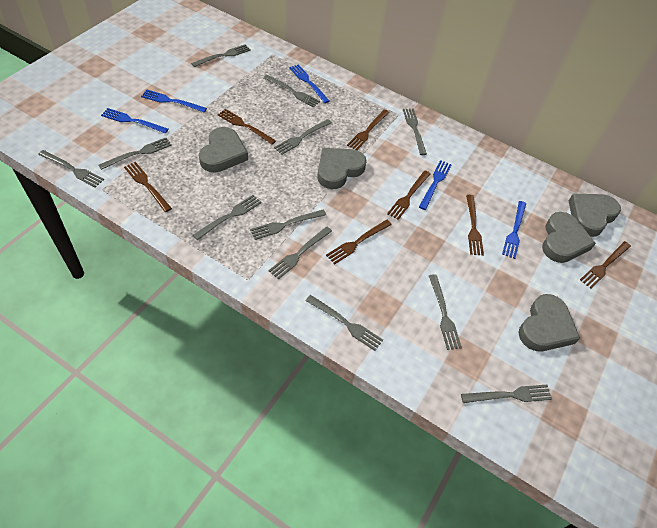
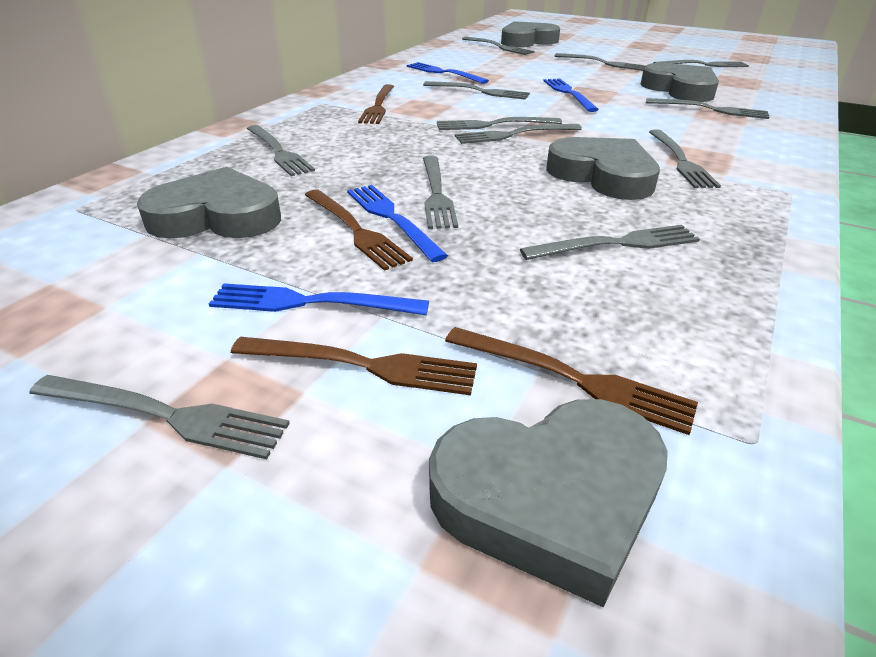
blue fork: 5 -> 4
brown fork: 7 -> 4

